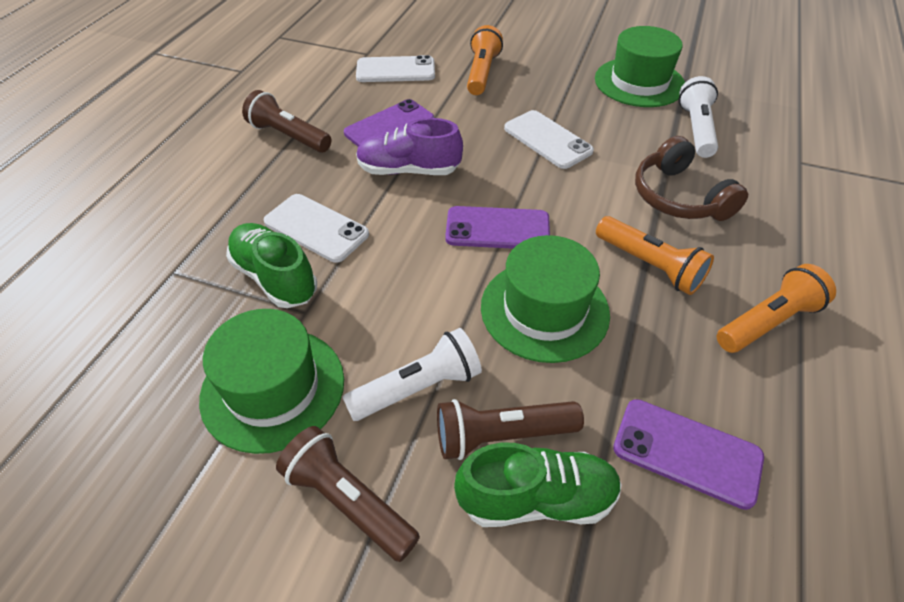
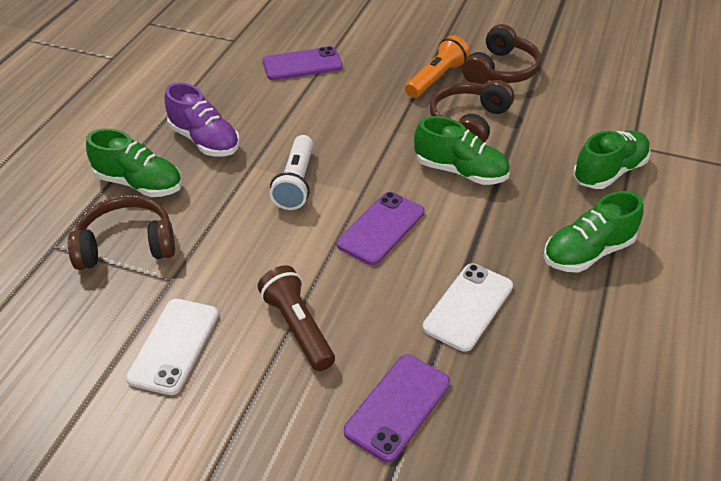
brown flashlight: 3 -> 1
brown headphones: 1 -> 3
green hat: 3 -> 0
green shoe: 2 -> 4
orange flashlight: 3 -> 1
white flashlight: 2 -> 1
white phone: 3 -> 2

